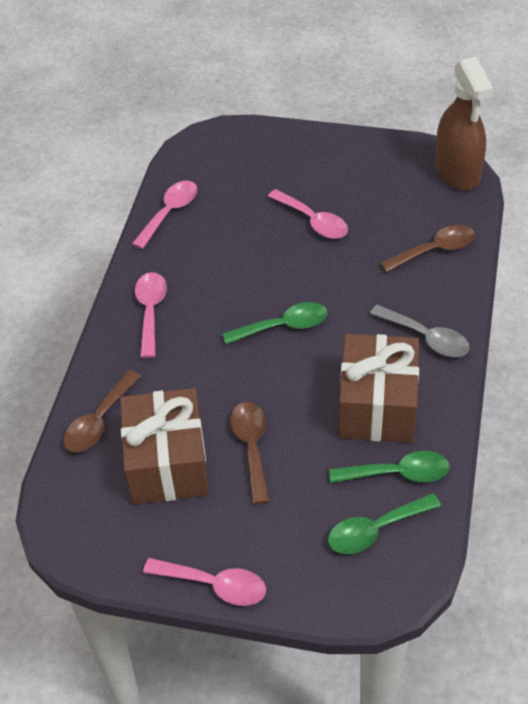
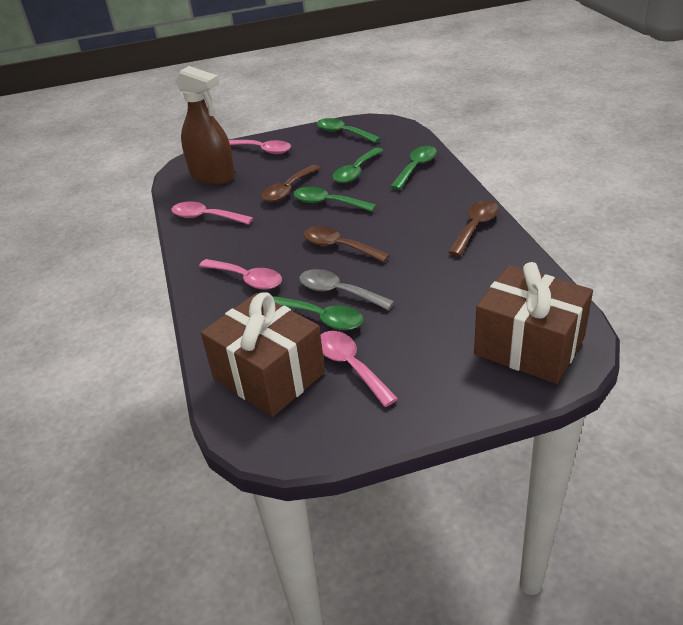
green spoon: 3 -> 5

